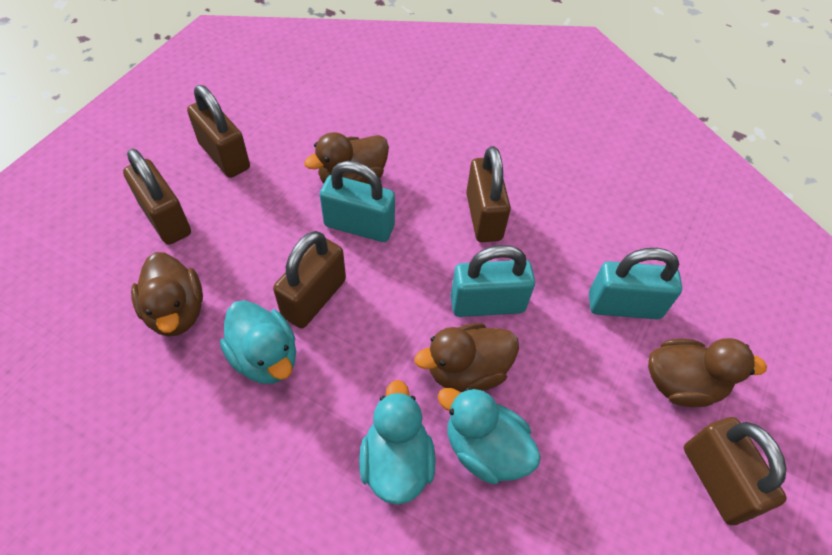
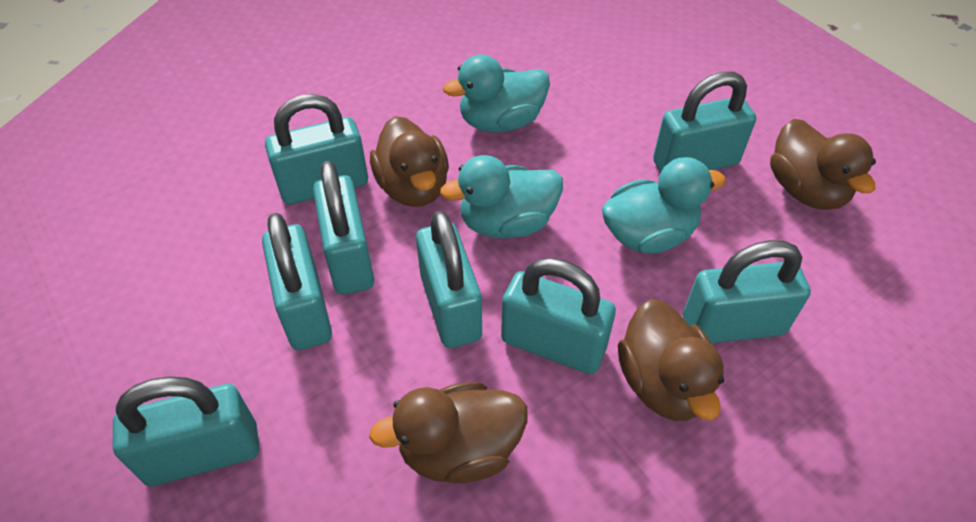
brown padlock: 5 -> 0
turquoise padlock: 3 -> 8

